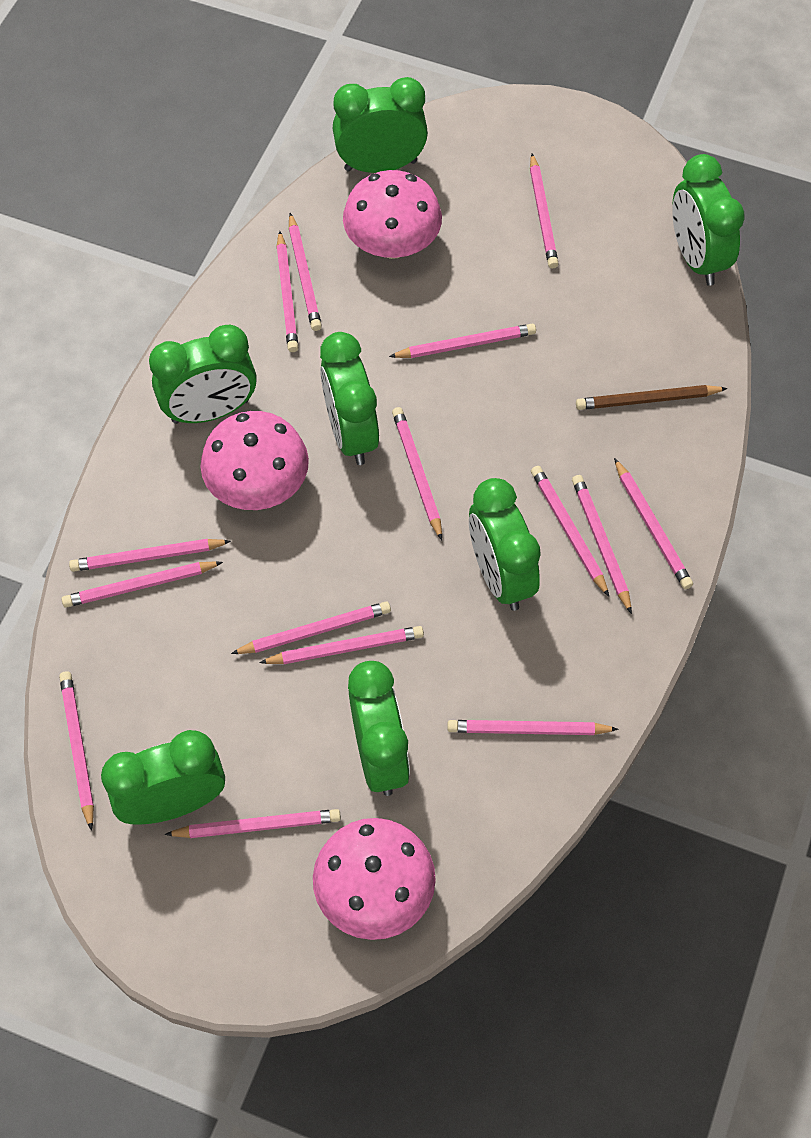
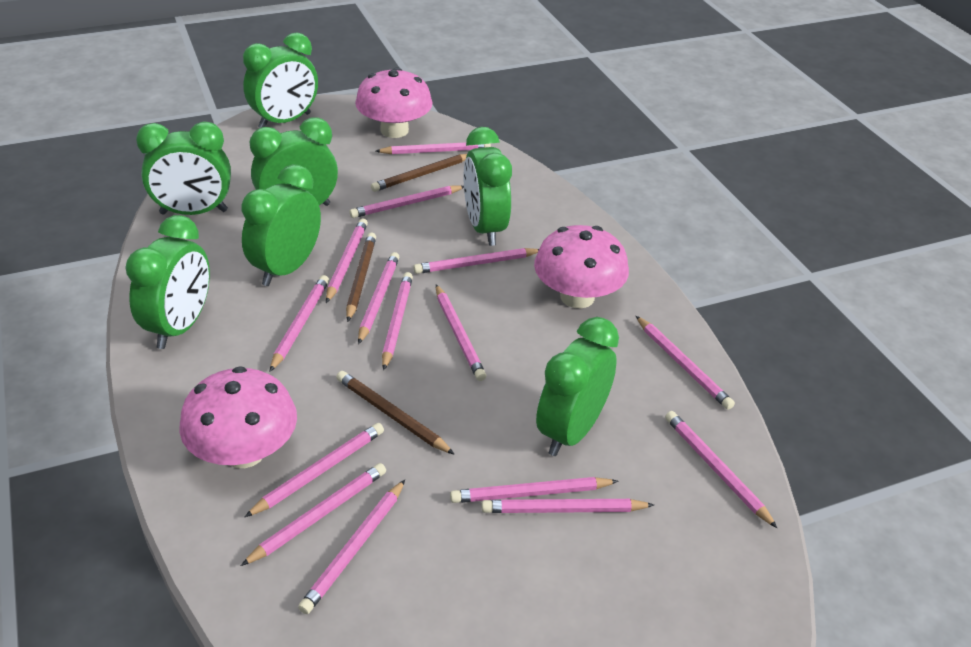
brown pencil: 1 -> 3

